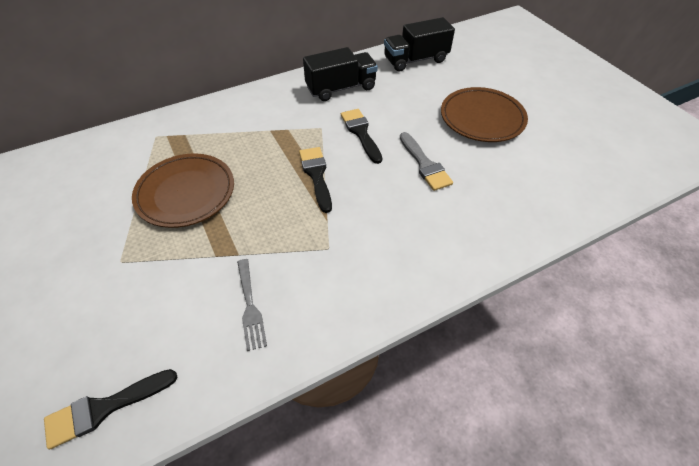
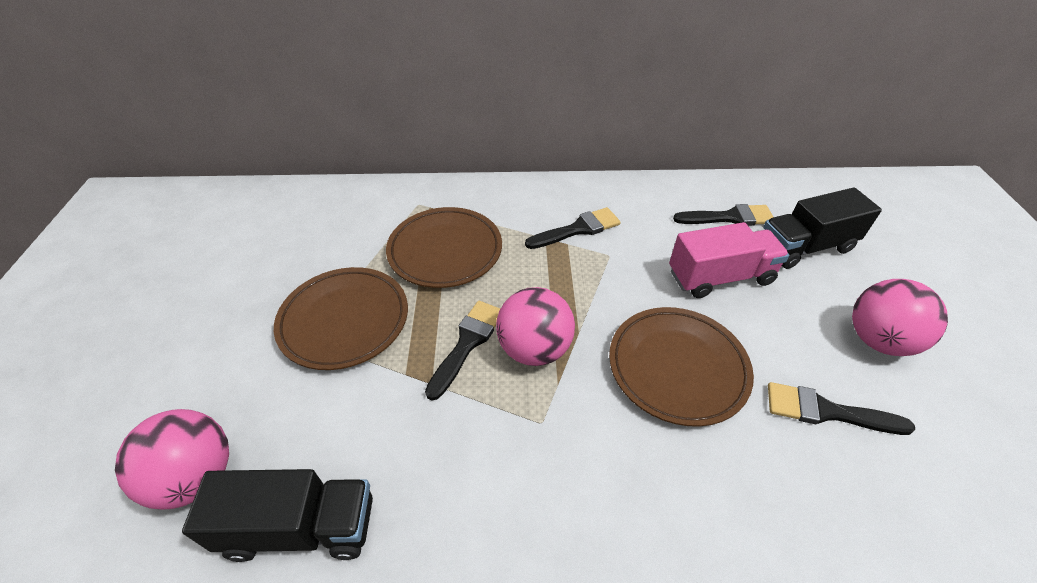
black brush: 3 -> 4
brown plate: 2 -> 3
grey brush: 1 -> 0
grey fork: 1 -> 0
pink ball: 0 -> 3
pink truck: 0 -> 1

